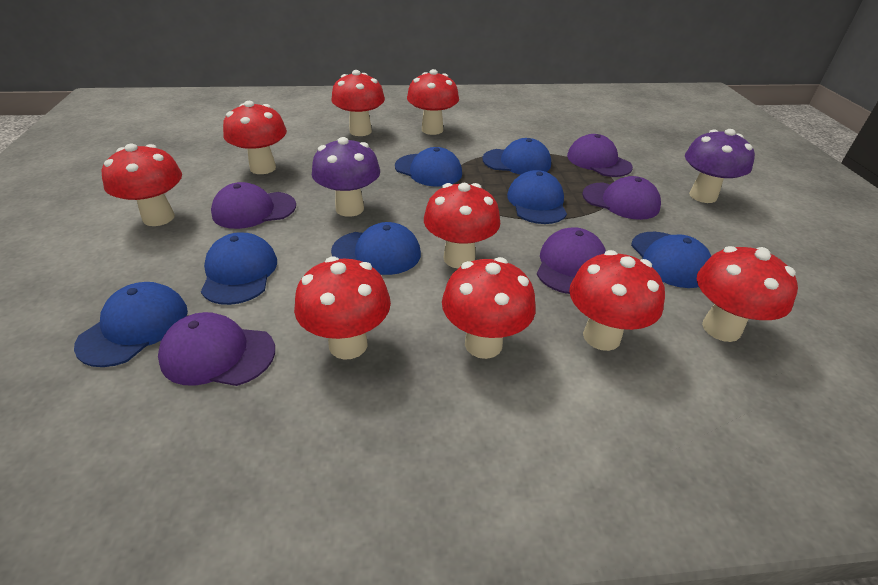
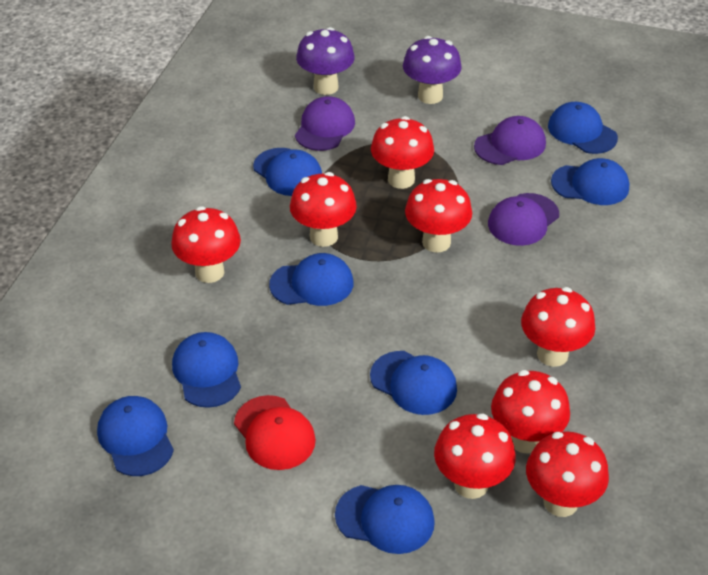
blue cap: 7 -> 8
purple cap: 5 -> 3
red cap: 0 -> 1
red mushroom: 9 -> 8

